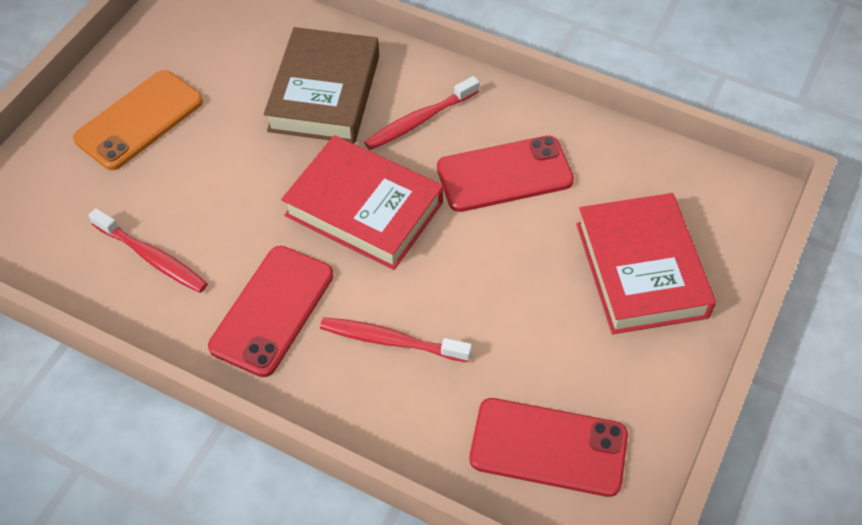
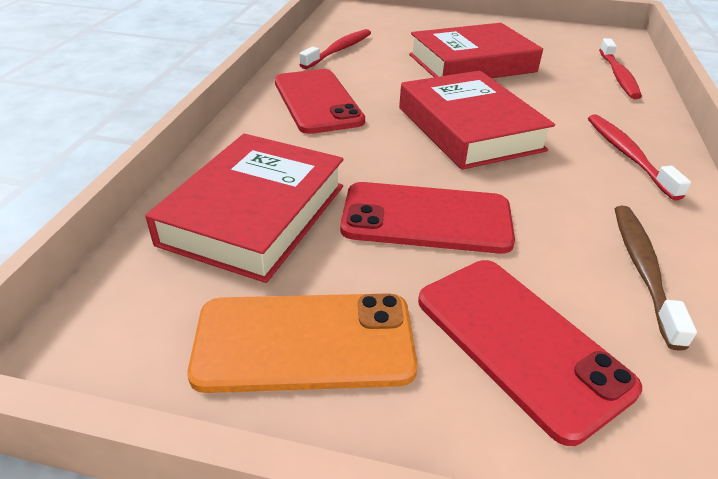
brown book: 1 -> 0
brown toothbrush: 0 -> 1
red book: 2 -> 3

